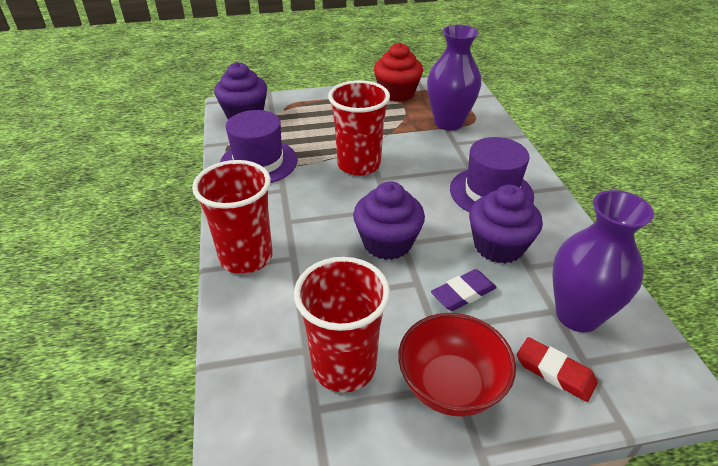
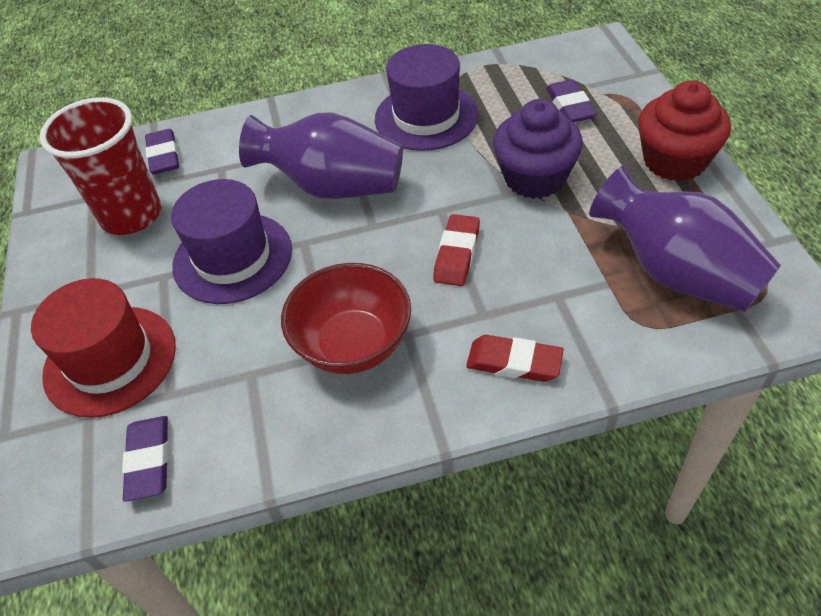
purple cupcake: 3 -> 1
purple eraser: 1 -> 3
red cup: 3 -> 1
red eraser: 1 -> 2
red hat: 0 -> 1

